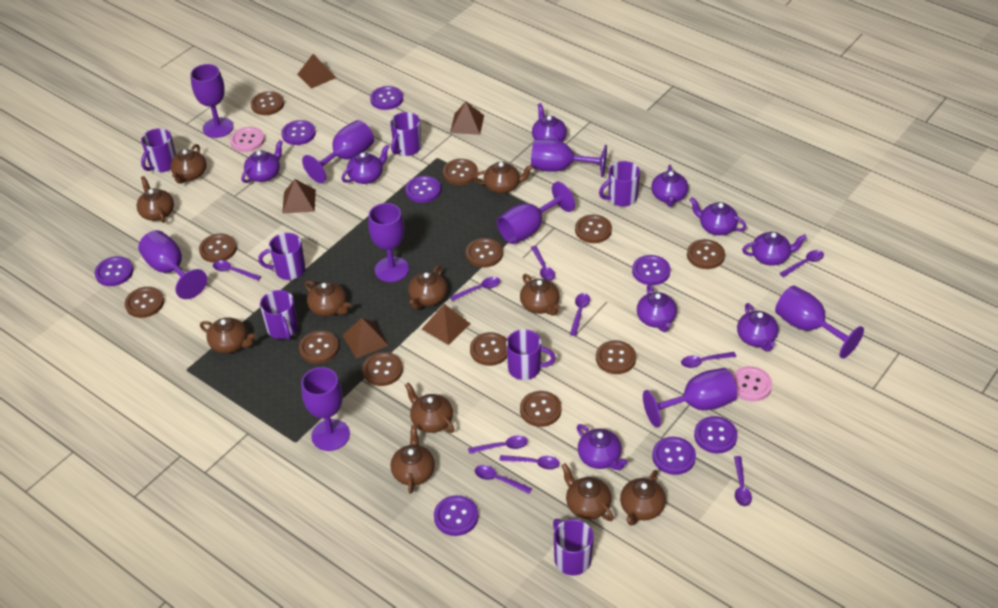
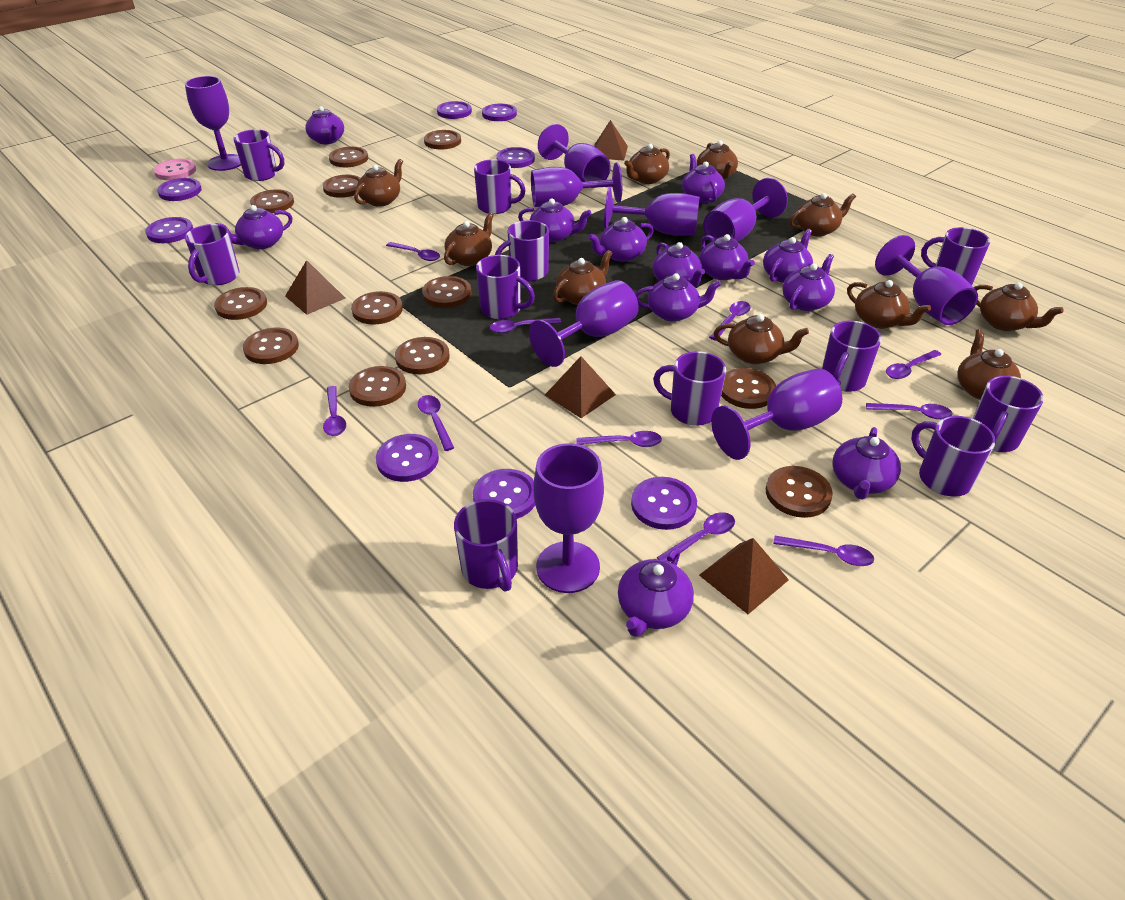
brown pyramid: 5 -> 4
brown teapot: 11 -> 10
pink button: 2 -> 1
purple mug: 7 -> 11
purple teapot: 9 -> 12

